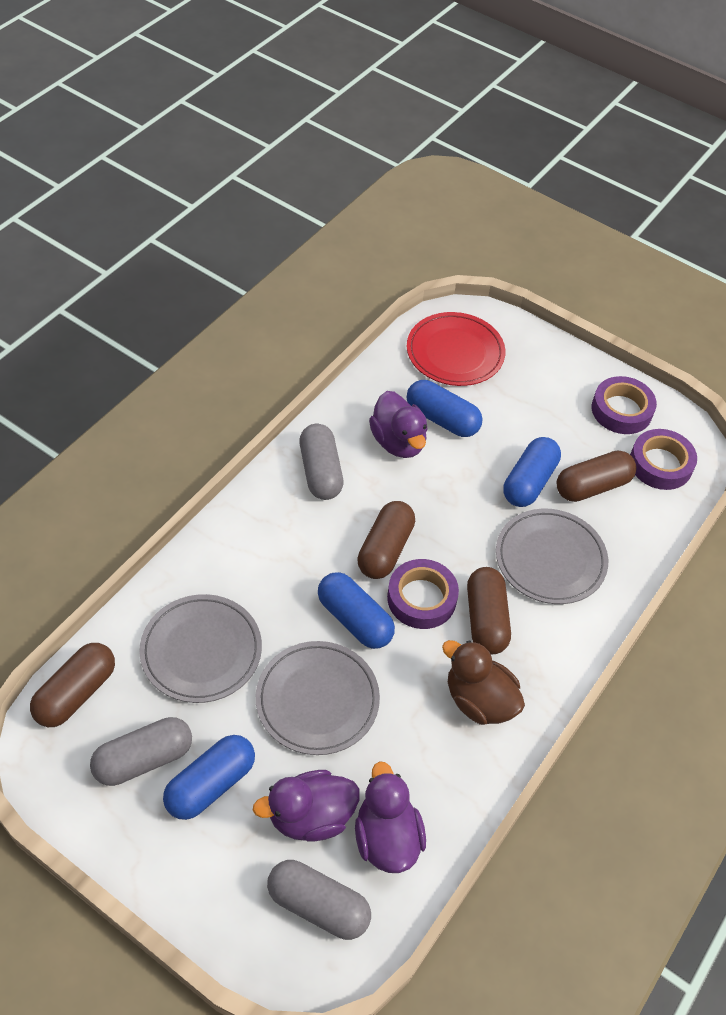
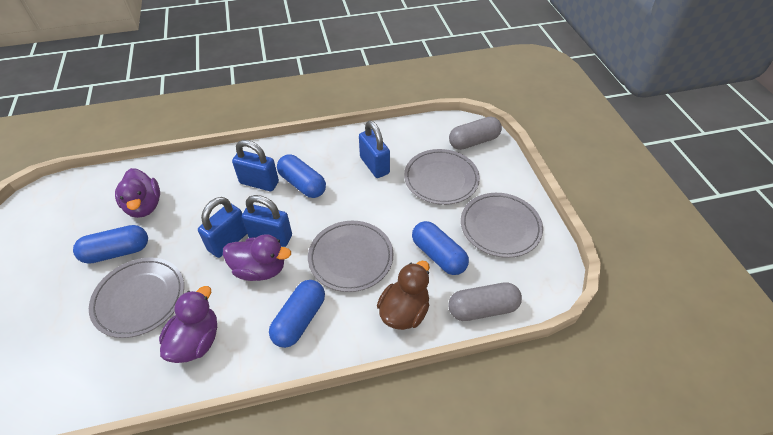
blue padlock: 0 -> 4
brown capsule: 4 -> 0
grey capsule: 3 -> 2
grey plate: 3 -> 4
purple tape: 3 -> 0
red plate: 1 -> 0

